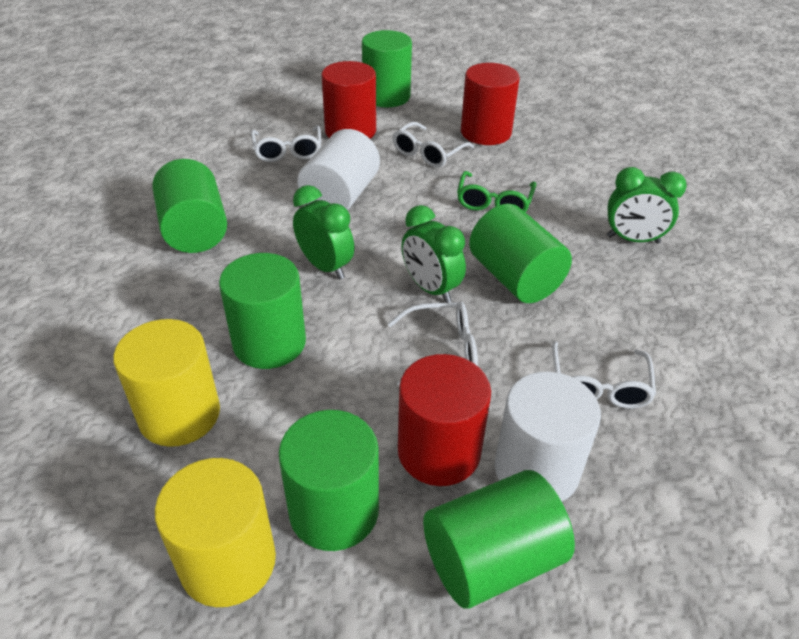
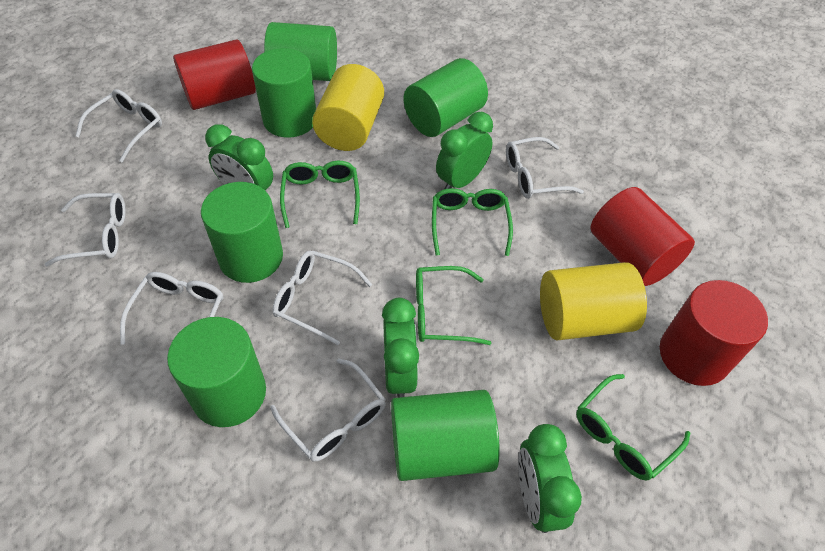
green clock: 3 -> 4
green glasses: 1 -> 4
white cylinder: 2 -> 0
white glasses: 4 -> 6

